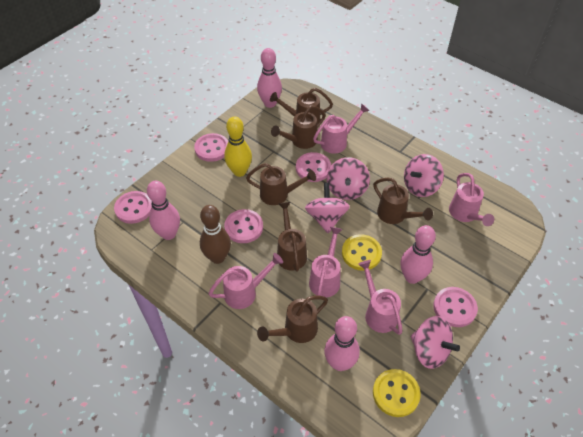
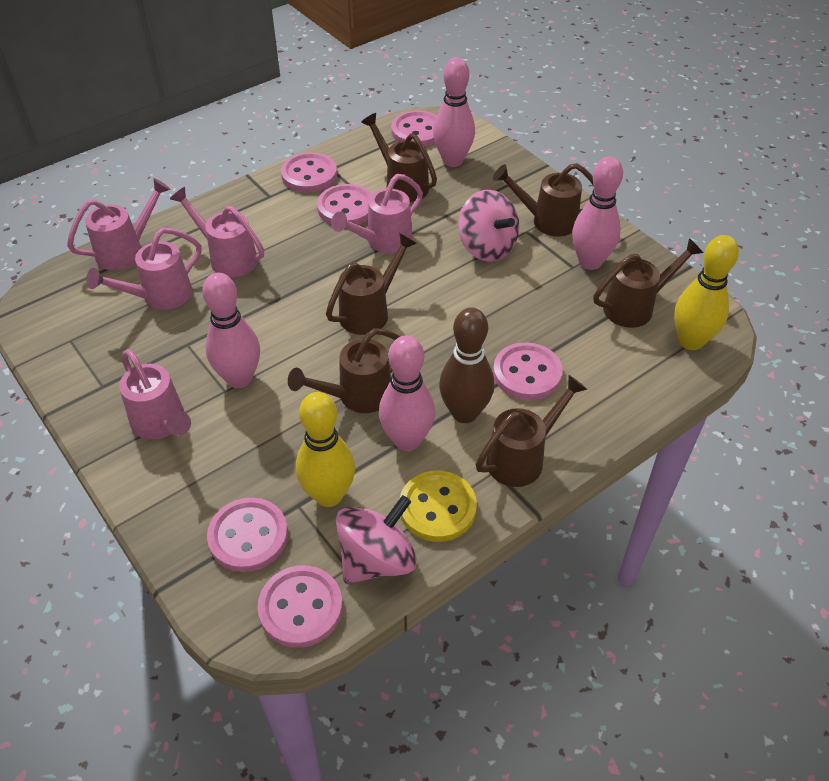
pink button: 5 -> 6
pink spinning top: 4 -> 2
yellow bowling pin: 1 -> 2
yellow button: 2 -> 1

